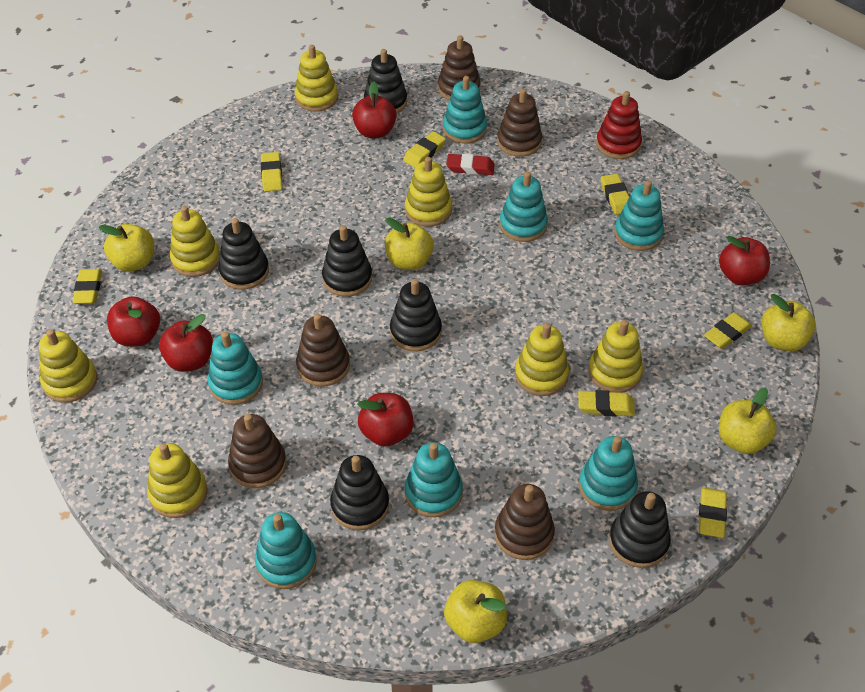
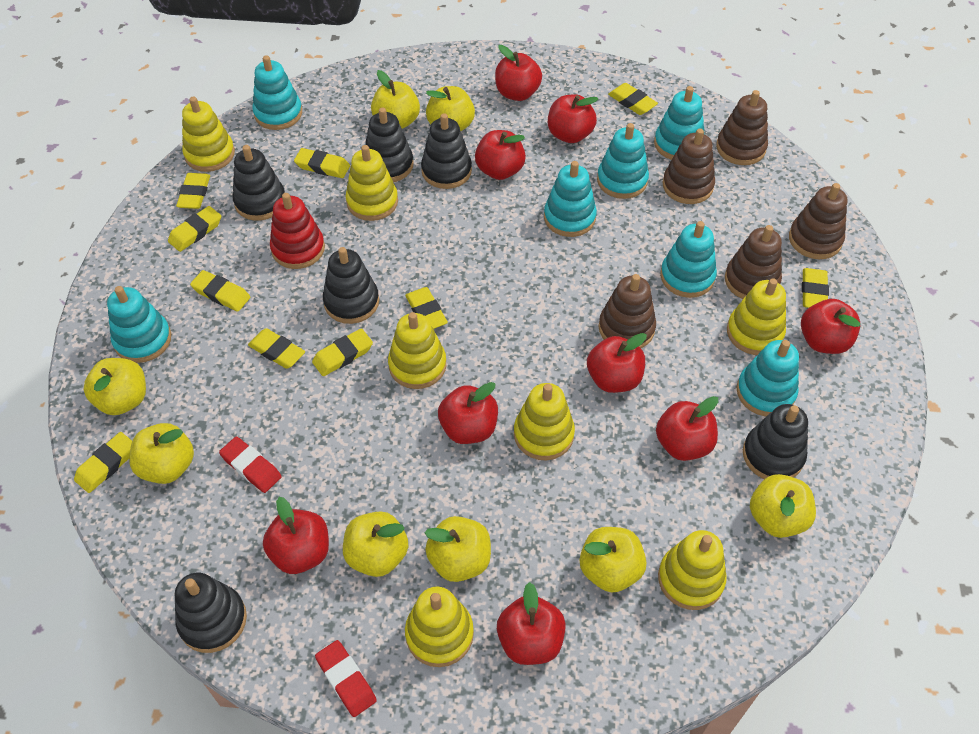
red apple: 5 -> 9
red eraser: 1 -> 2
yellow apple: 5 -> 8
yellow eraser: 7 -> 10

